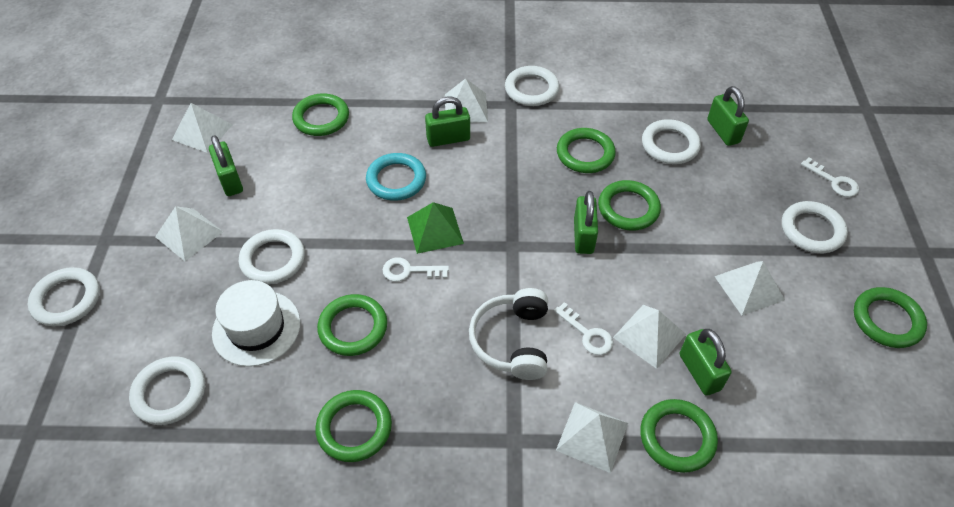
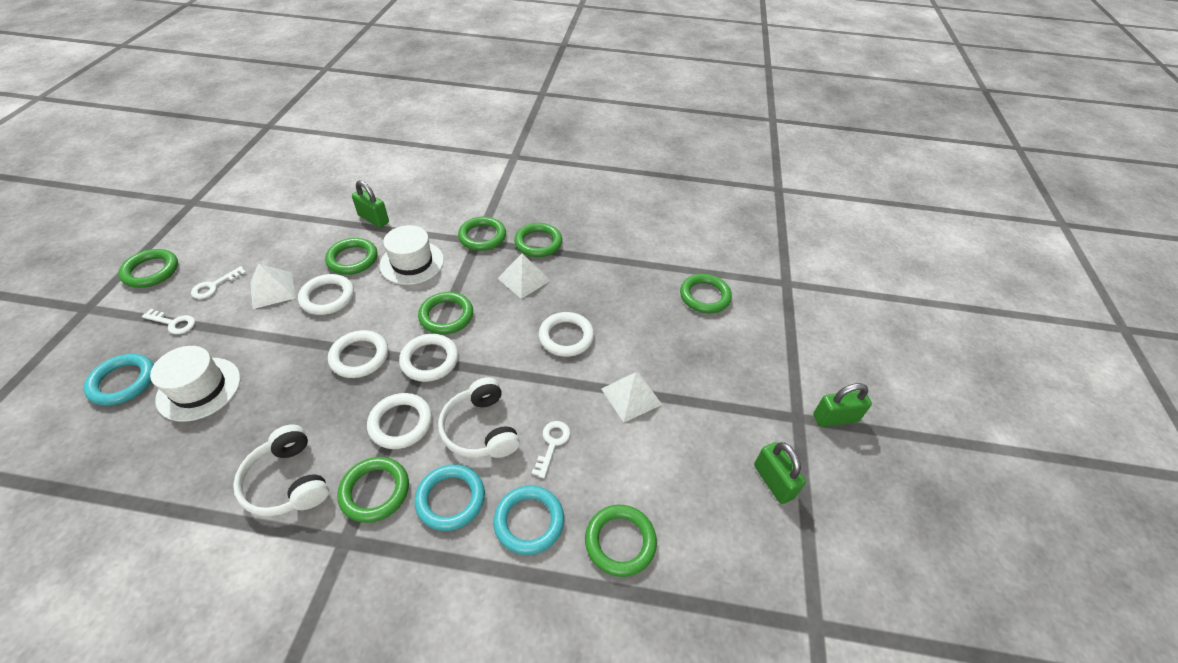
green padlock: 5 -> 3
green pyramid: 1 -> 0
green ring: 7 -> 8
turquoise ring: 1 -> 3
white hat: 1 -> 2
white headphones: 1 -> 2
white pyramid: 6 -> 3
white ring: 6 -> 5

